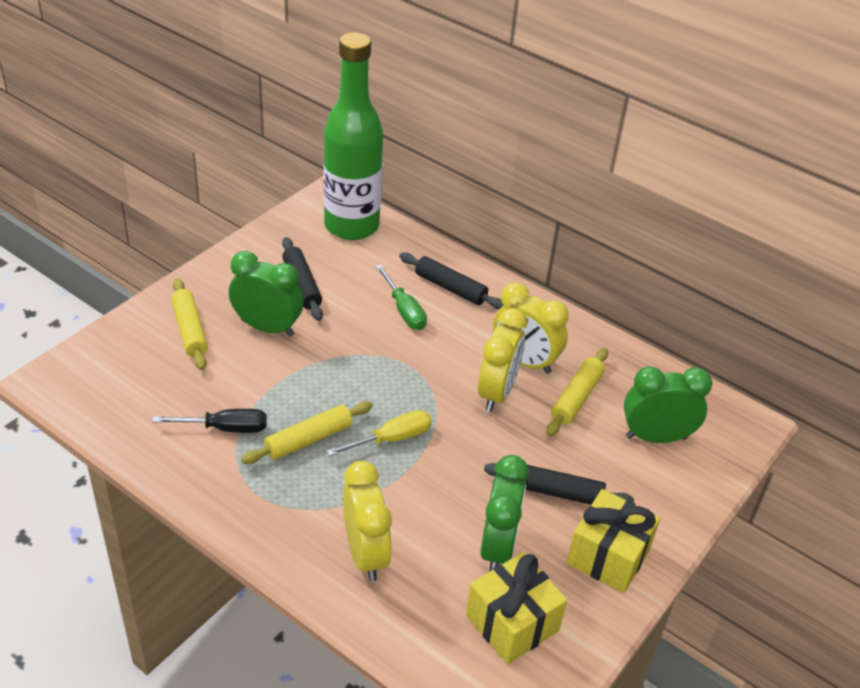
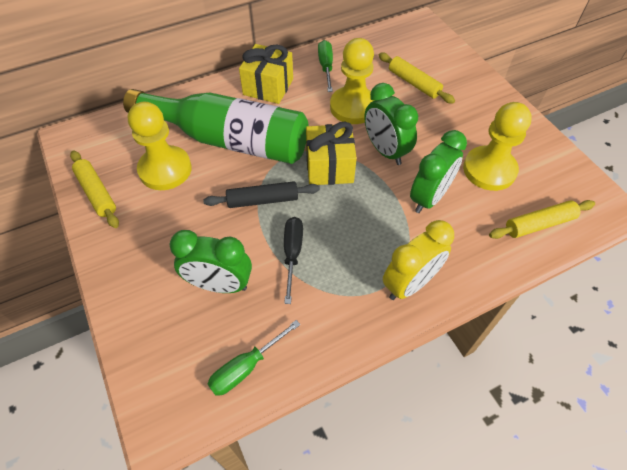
black rolling pin: 3 -> 1
green screwdriver: 1 -> 2
yellow clock: 3 -> 1
yellow pawn: 0 -> 3
yellow screwdriver: 1 -> 0

